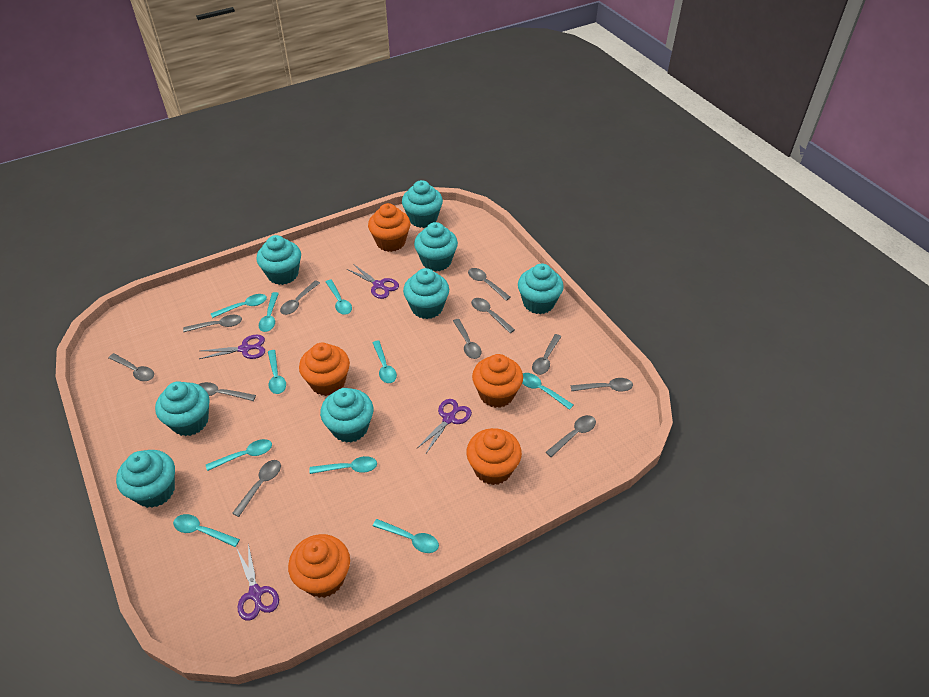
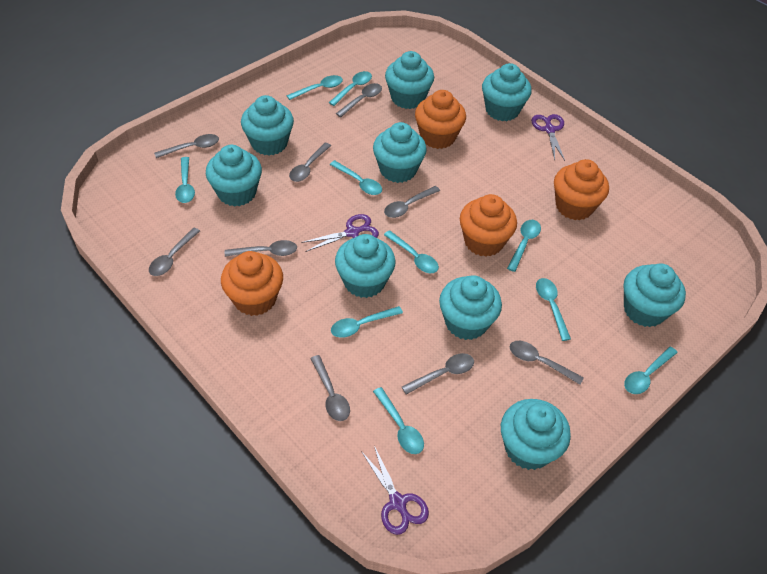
grey spoon: 11 -> 9
orange cupcake: 5 -> 4
purple scissors: 4 -> 3
turquoise cupcake: 8 -> 9

